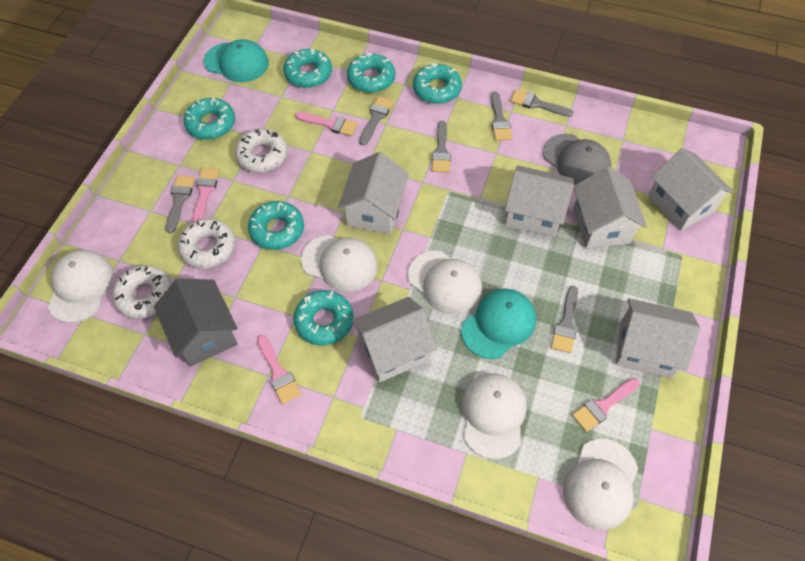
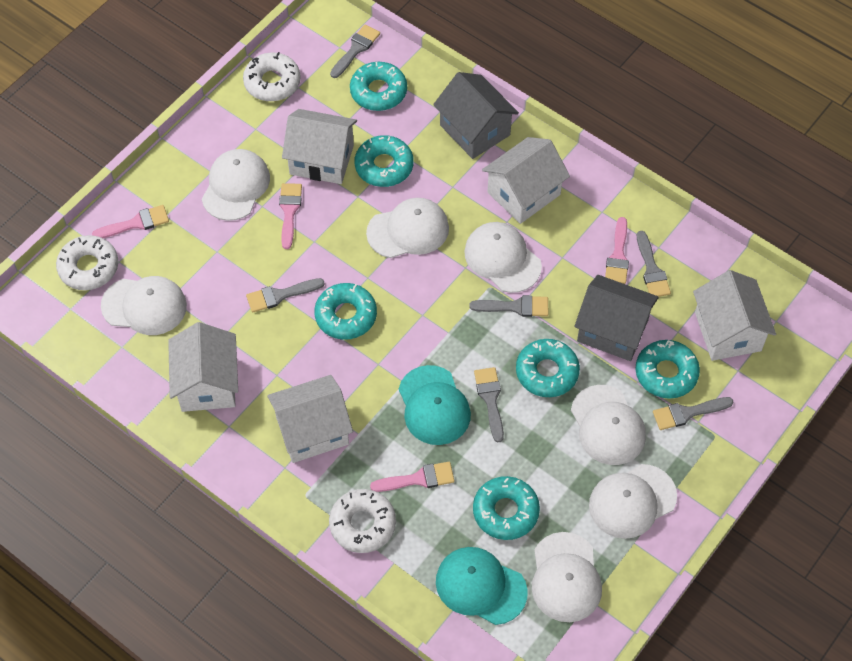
grey cap: 1 -> 0
grey house: 1 -> 2
white cap: 5 -> 7
white house: 6 -> 5

